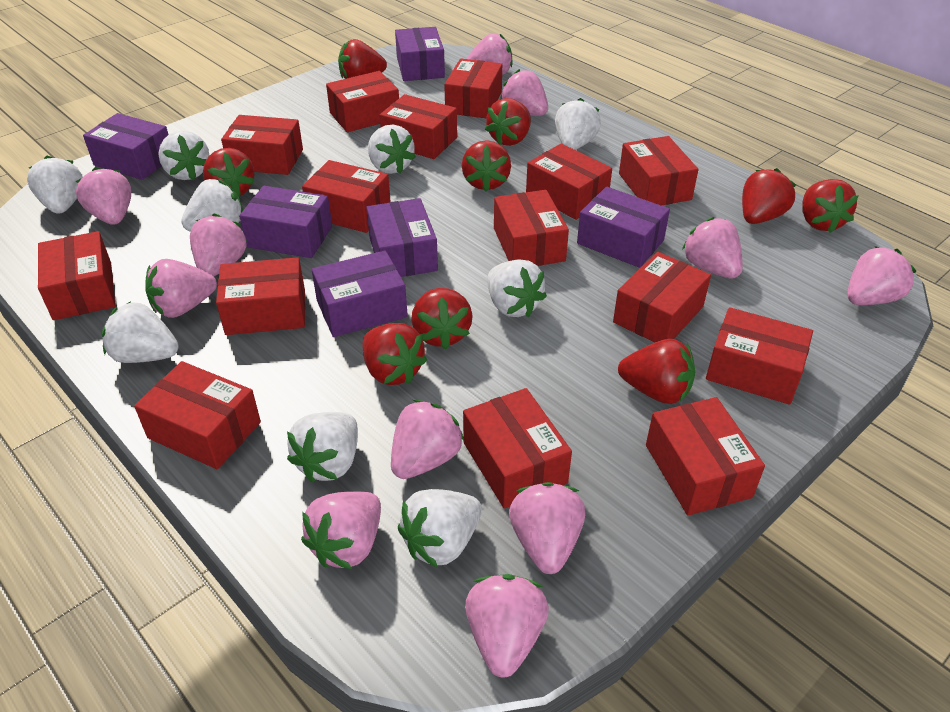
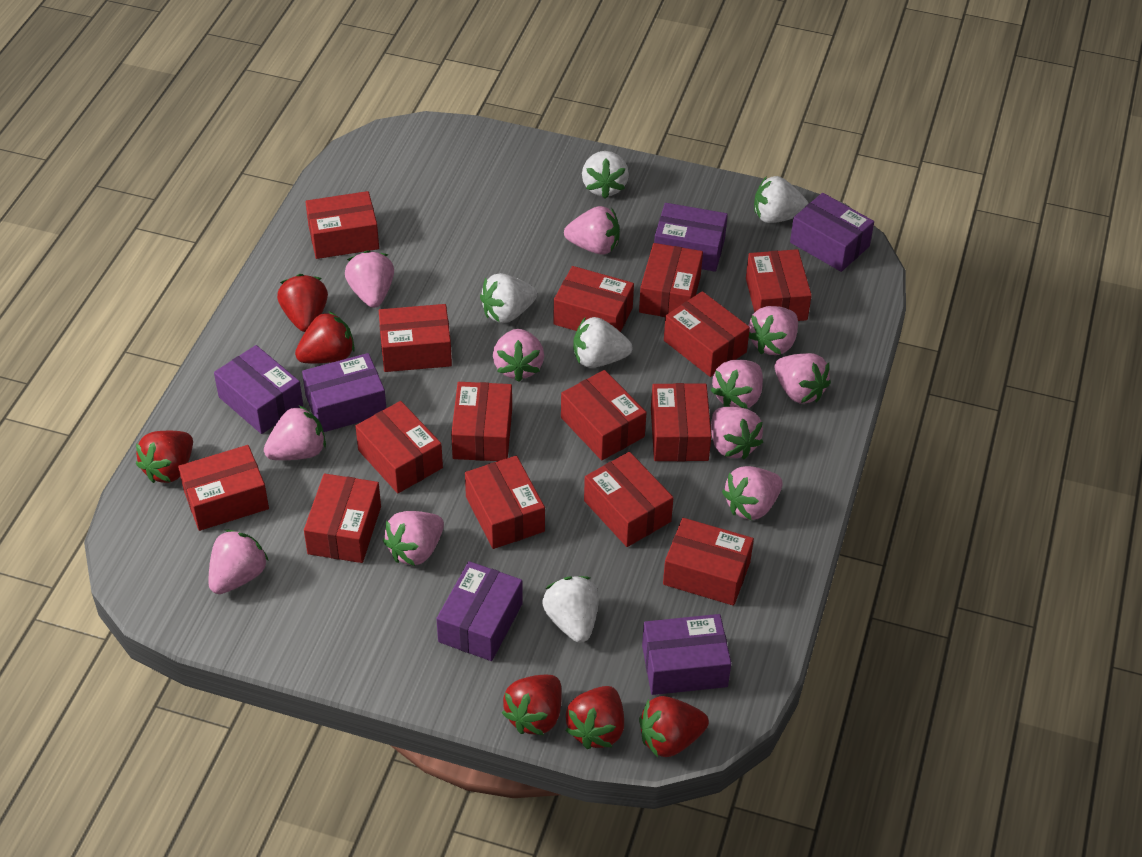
red strawberry: 9 -> 6
white strawberry: 9 -> 5

